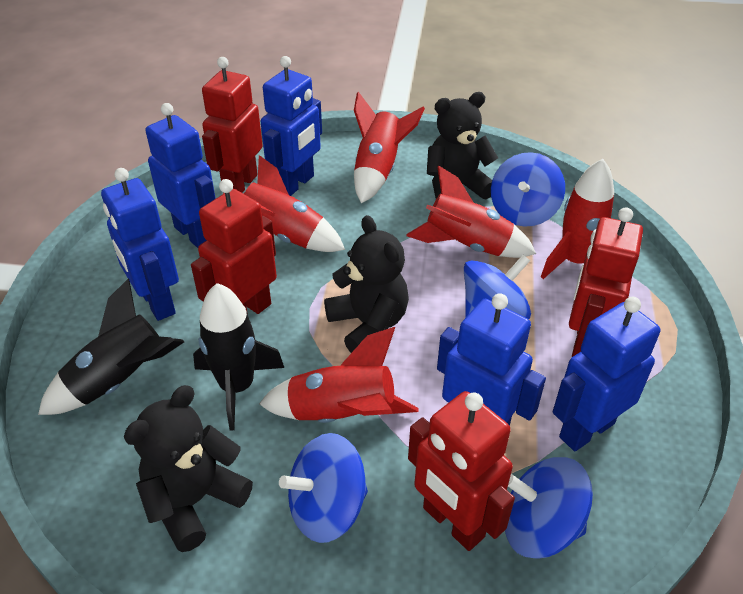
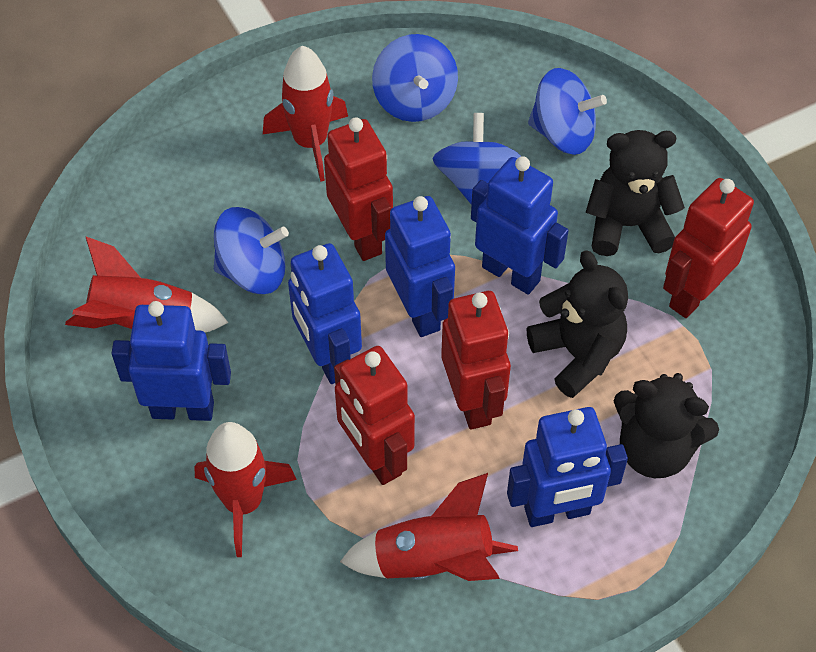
black rocket: 2 -> 0
red rocket: 5 -> 4

